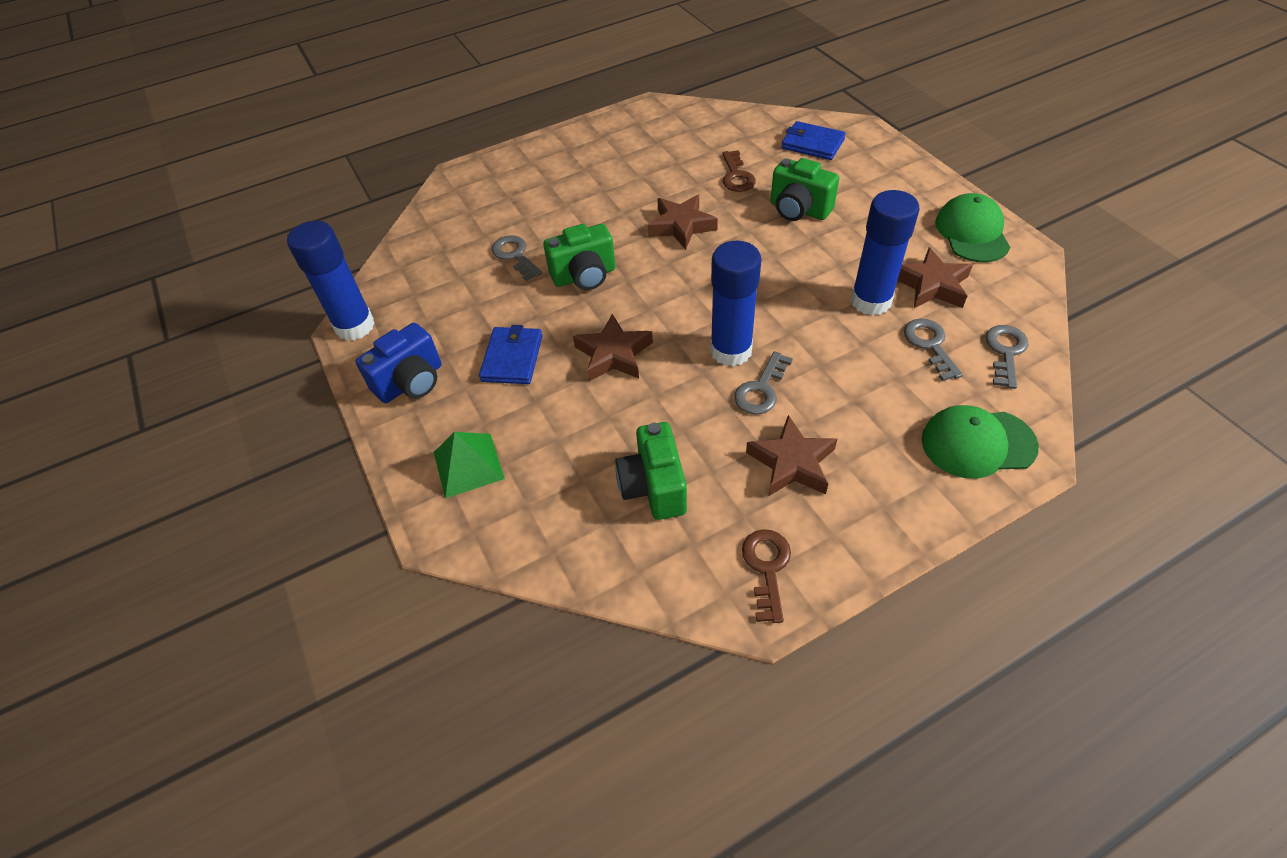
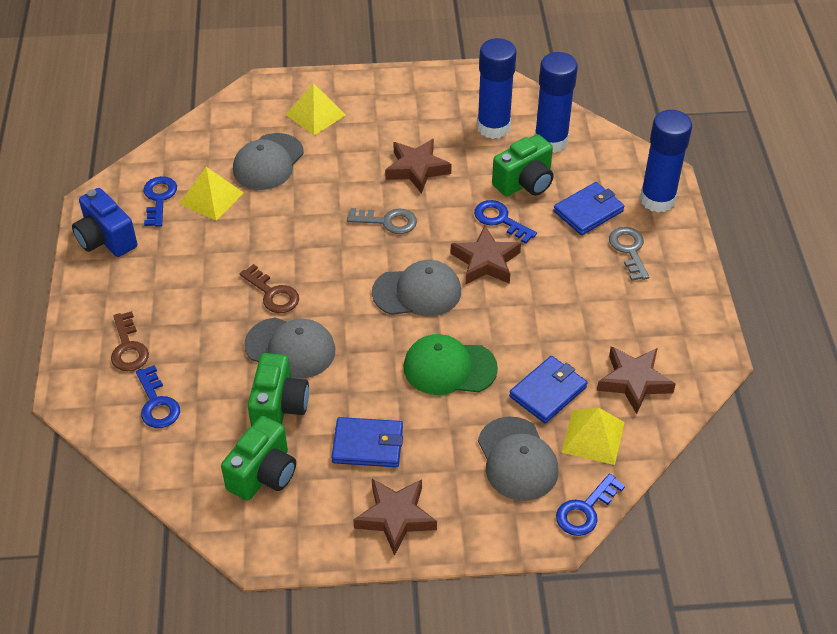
blue key: 0 -> 4
blue wallet: 2 -> 3
green cap: 2 -> 1
green pyramid: 1 -> 0
grey cap: 0 -> 4
grey key: 4 -> 2
yellow pyramid: 0 -> 3

